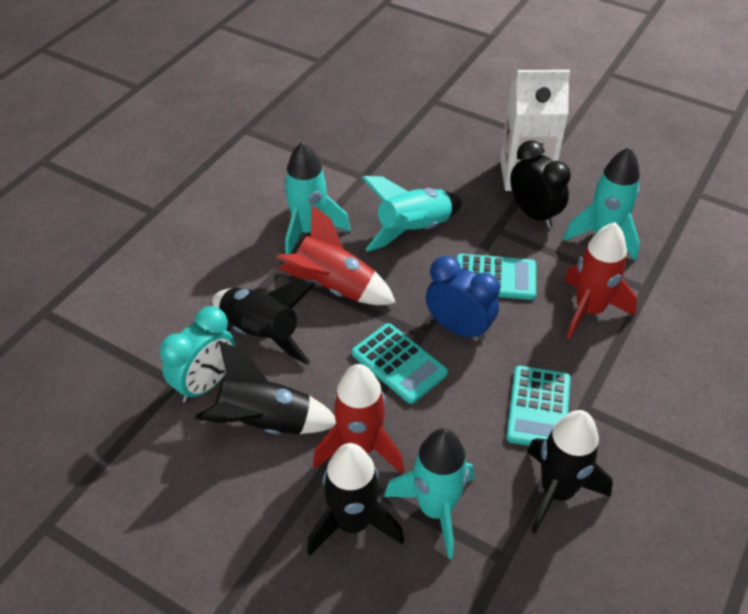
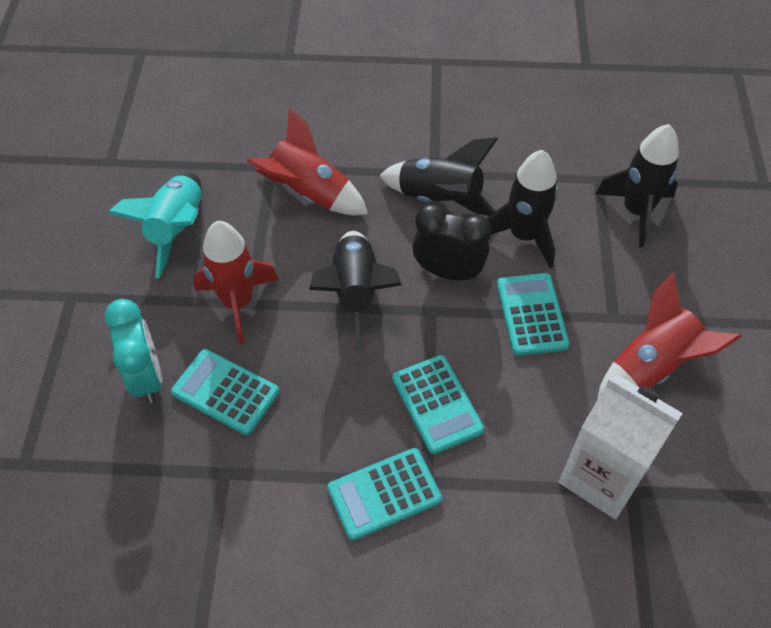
blue clock: 1 -> 0
turquoise calculator: 3 -> 4
turquoise rocket: 4 -> 1

